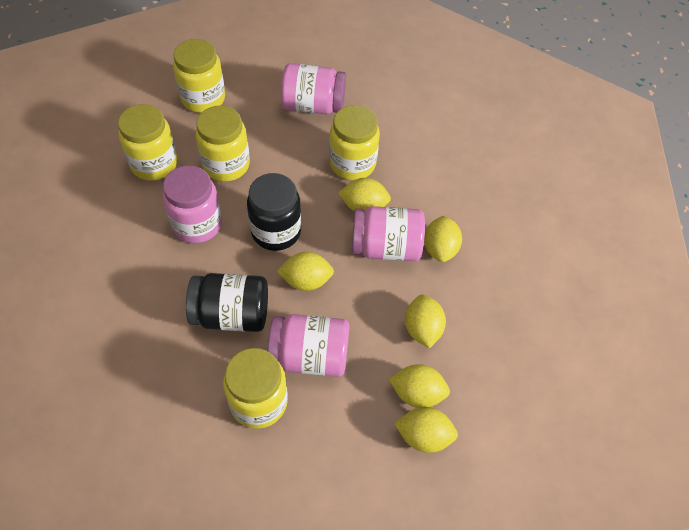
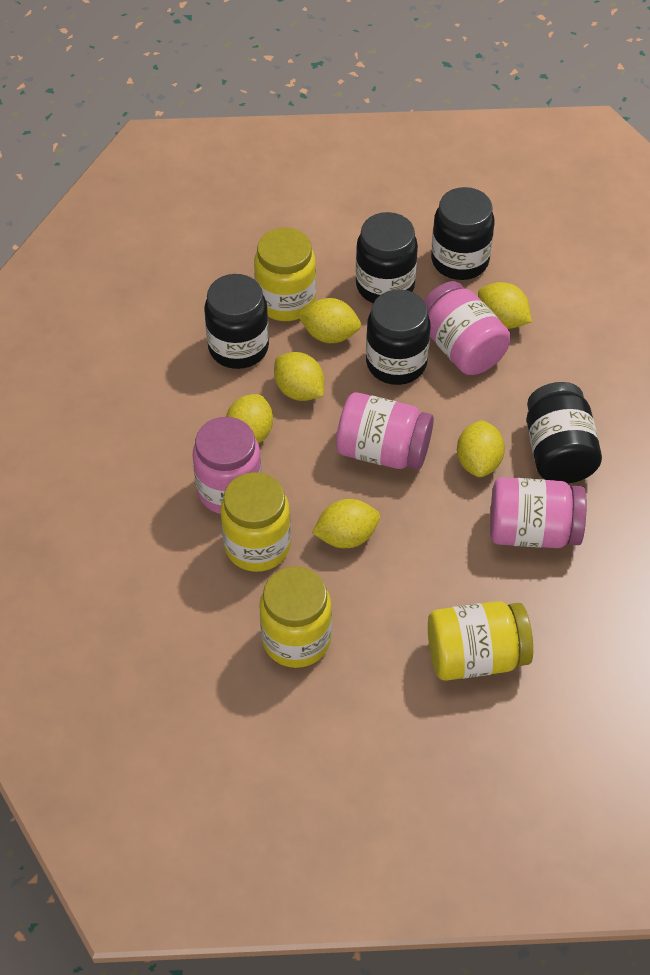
black jar: 2 -> 5
yellow jar: 5 -> 4

